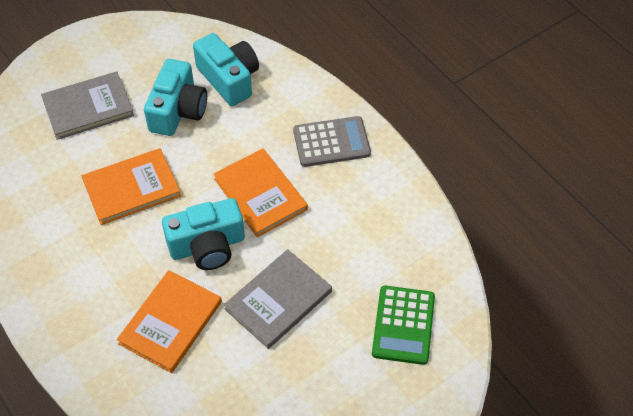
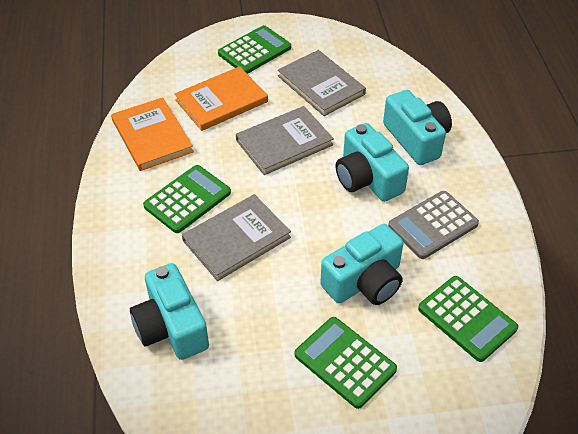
green calculator: 1 -> 4
grey book: 2 -> 3
orange book: 3 -> 2
turquoise camera: 3 -> 4

